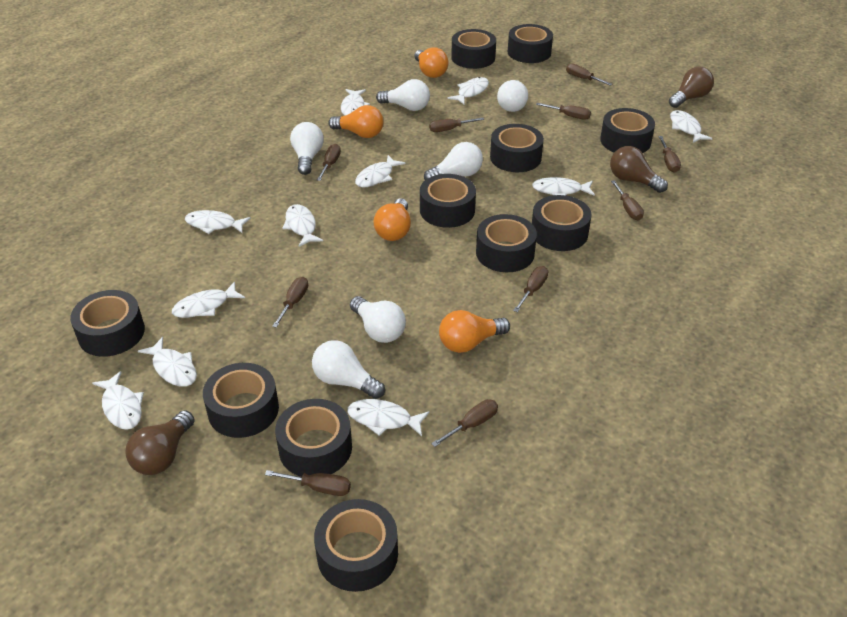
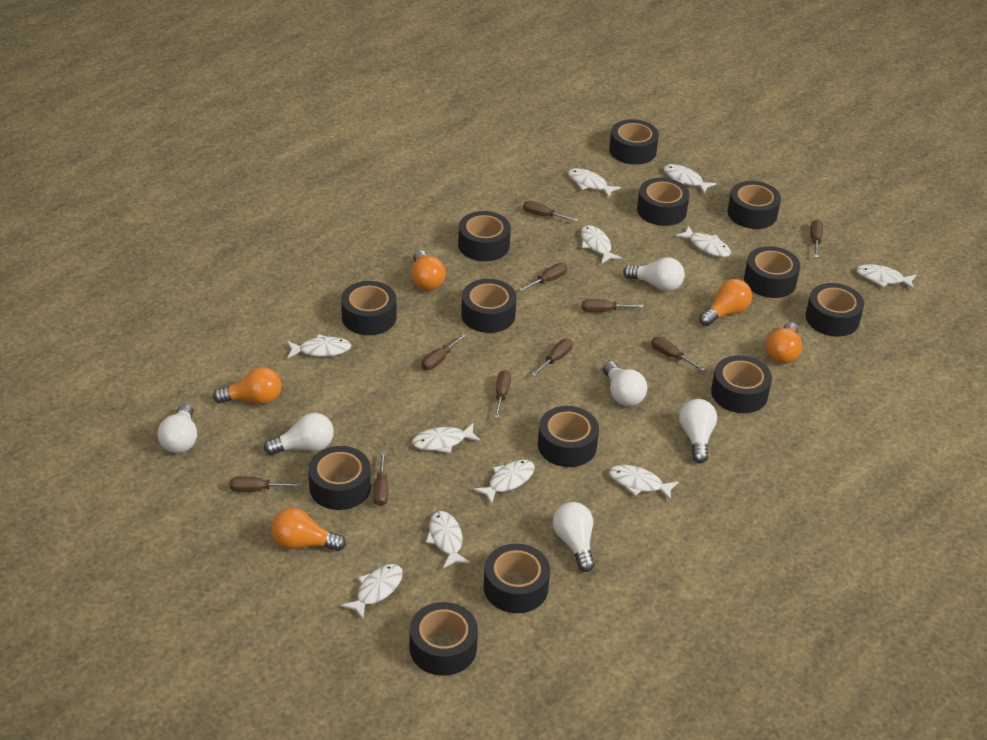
black tape: 11 -> 13
brown light bulb: 3 -> 0
orange light bulb: 4 -> 5

